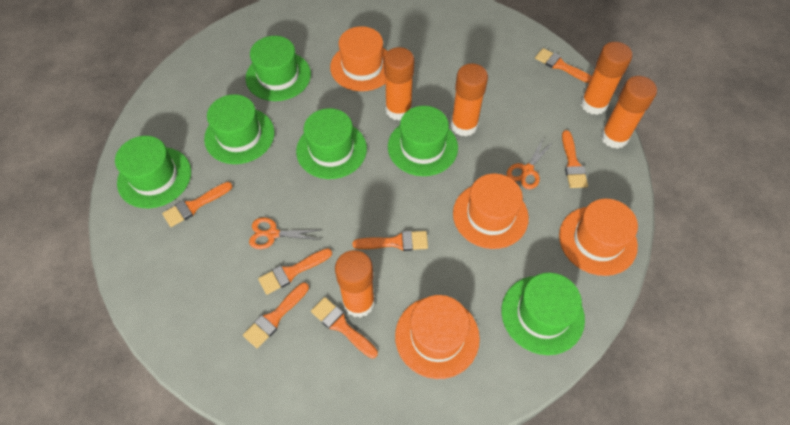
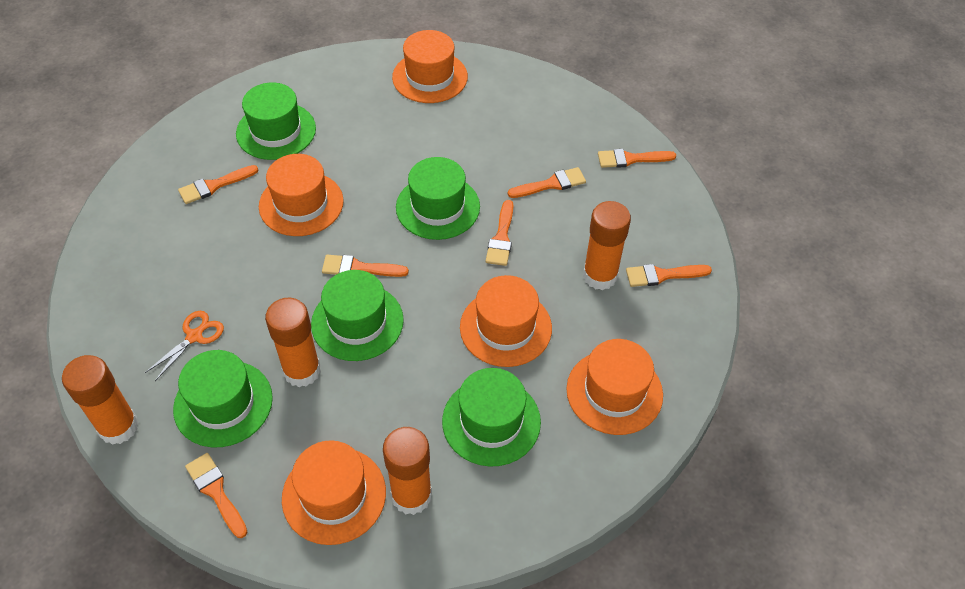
green hat: 6 -> 5
orange glue stick: 5 -> 4
orange hat: 4 -> 5
orange scissors: 2 -> 1

